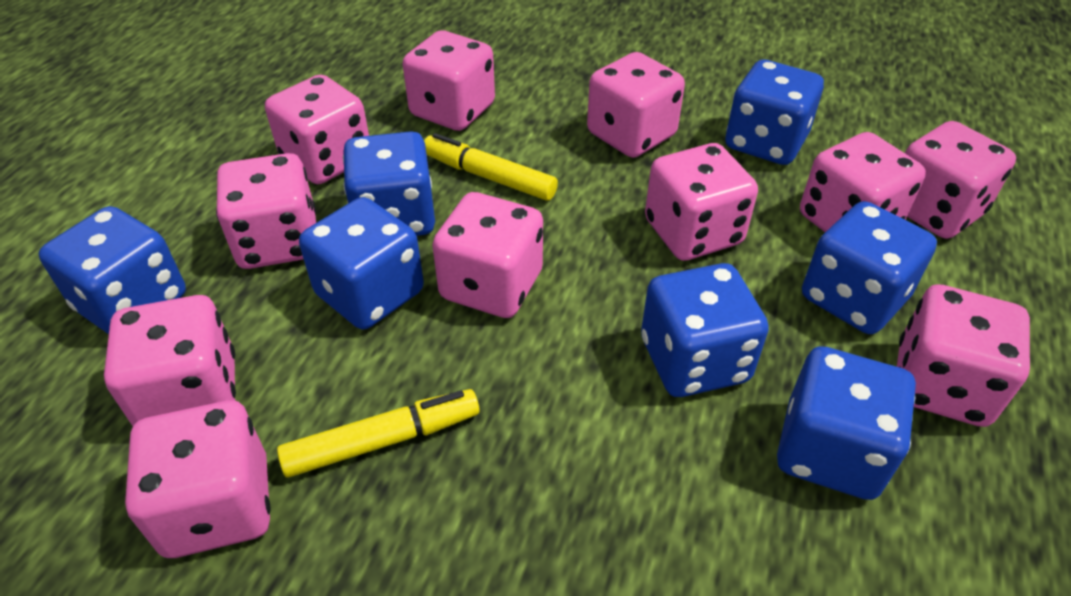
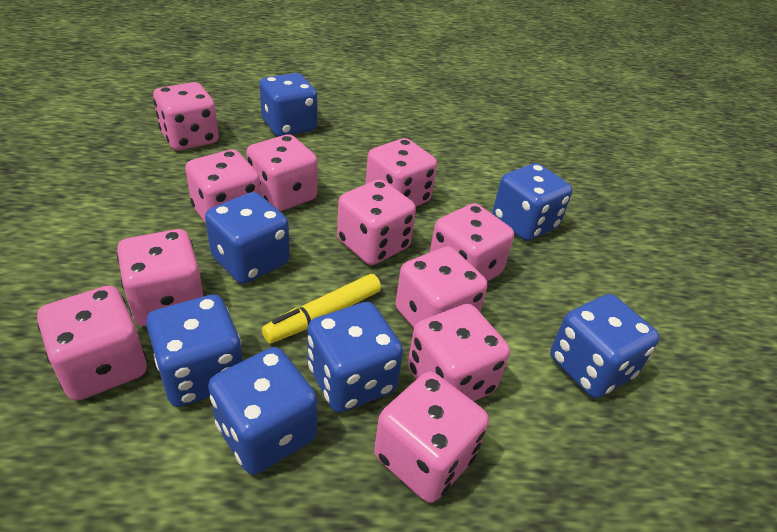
yellow marker: 2 -> 1

